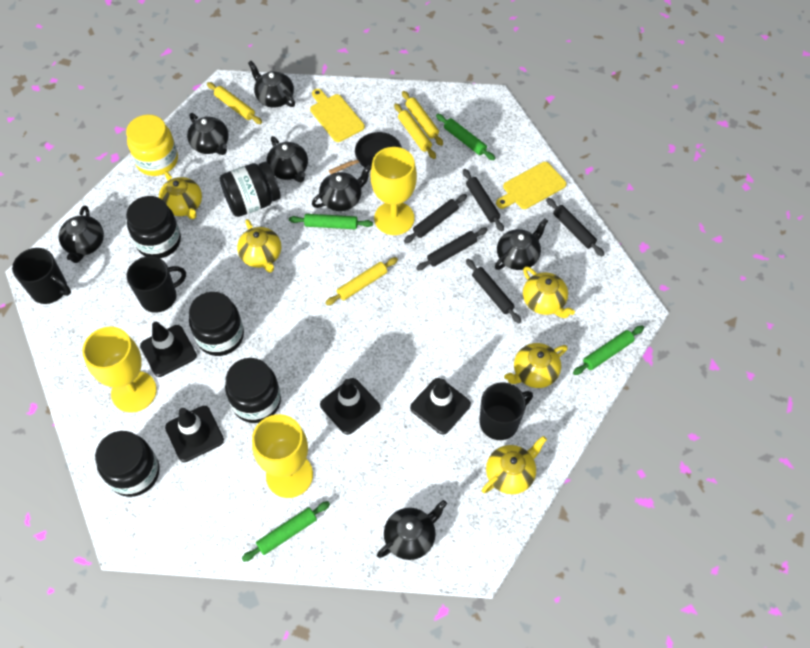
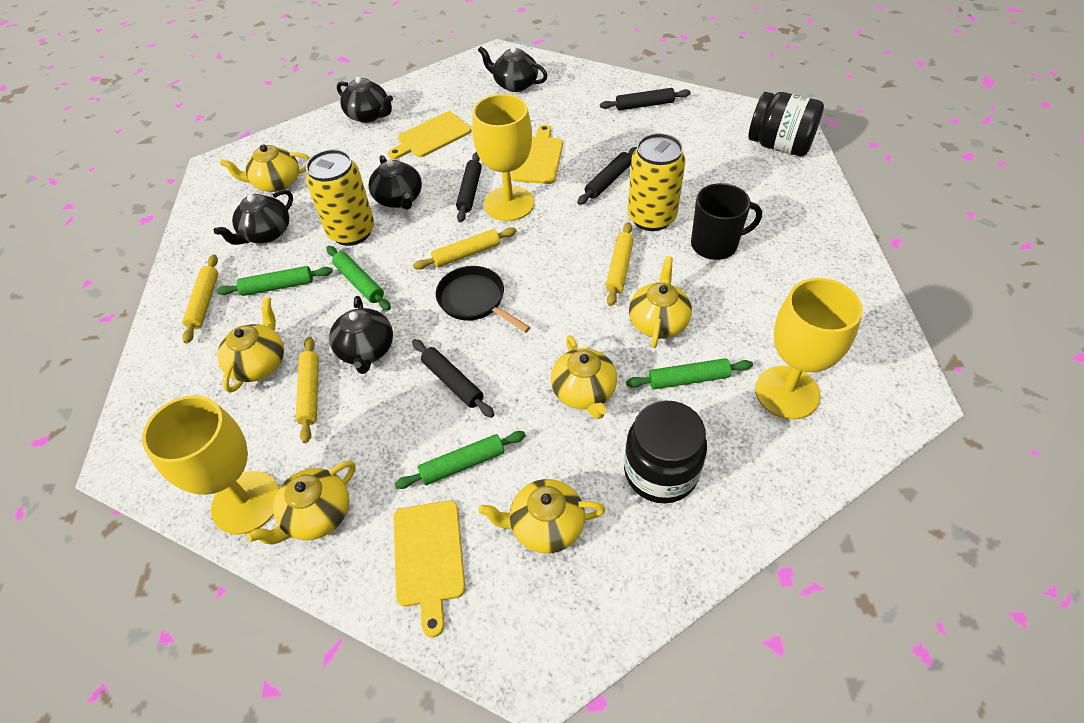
black jar: 5 -> 2
black mug: 3 -> 1
black rolling pin: 5 -> 4
black teapot: 7 -> 5
black traffic cone: 4 -> 0
yellow can: 0 -> 2
yellow cutting board: 2 -> 3
yellow jar: 1 -> 0
yellow teapot: 5 -> 6

